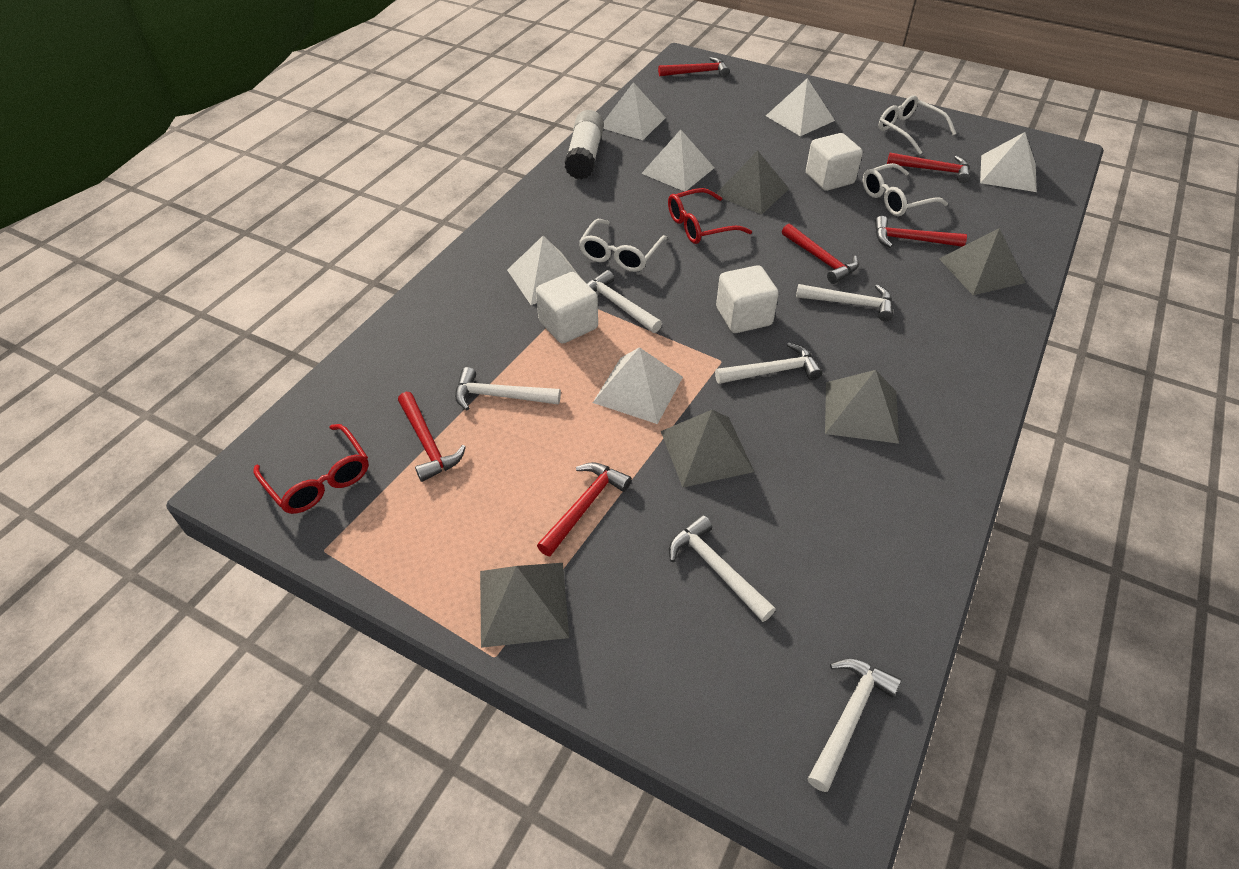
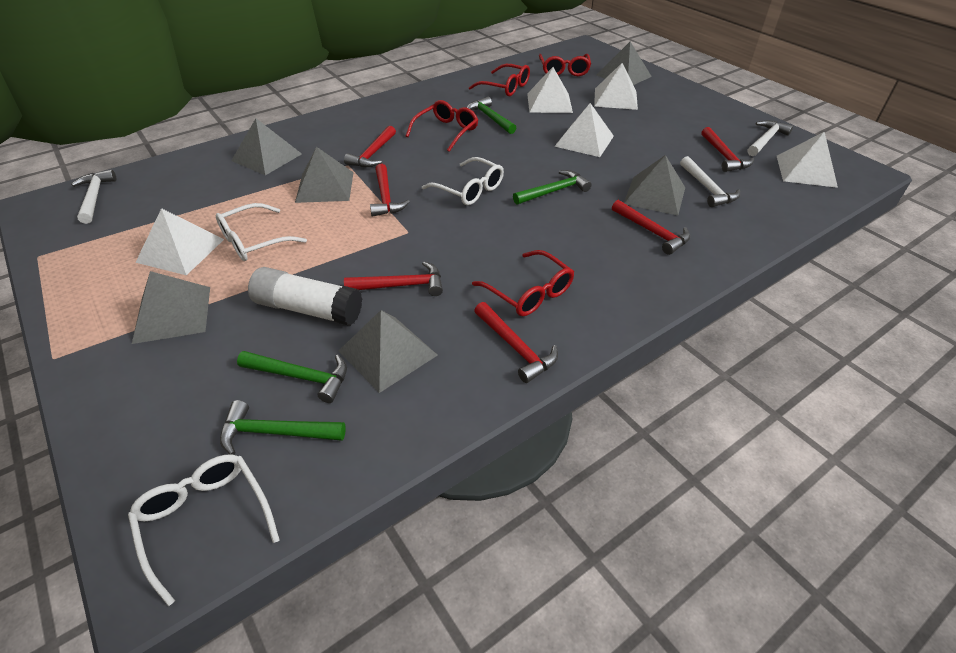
green hammer: 0 -> 4
grey pyramid: 5 -> 6
red glasses: 2 -> 4
white cube: 3 -> 0
white hammer: 6 -> 3
white pyramid: 6 -> 5

